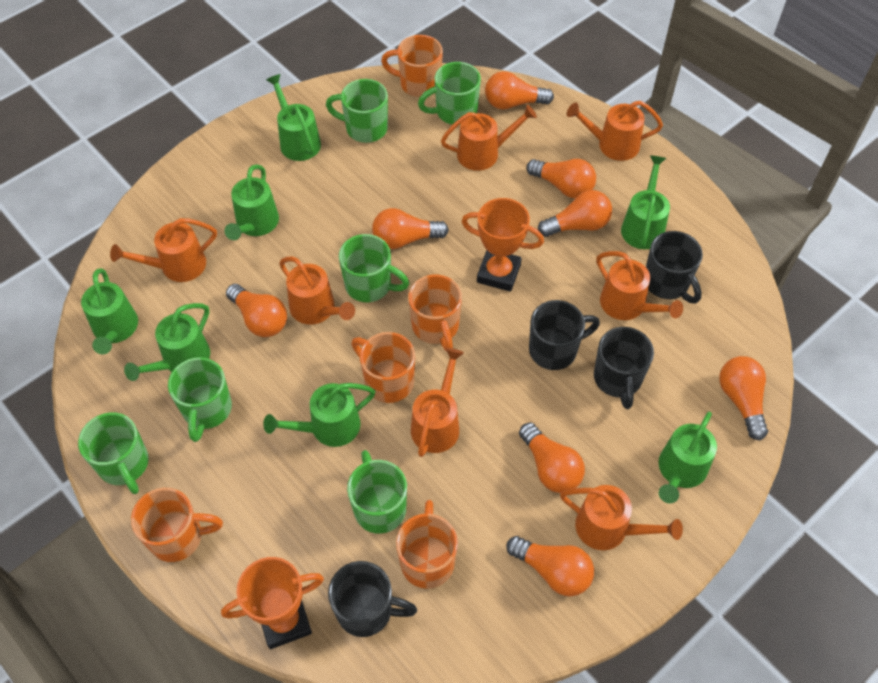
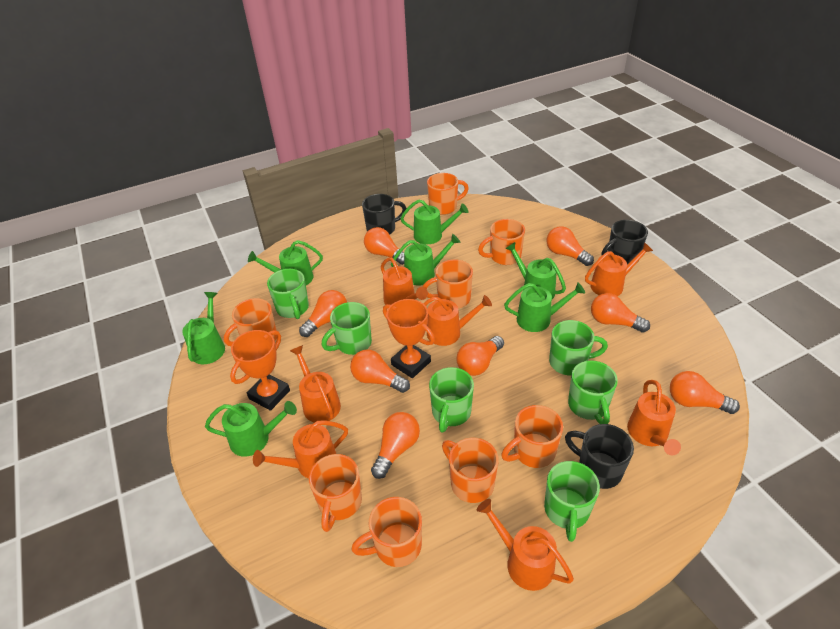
black mug: 4 -> 3
orange mug: 5 -> 8

